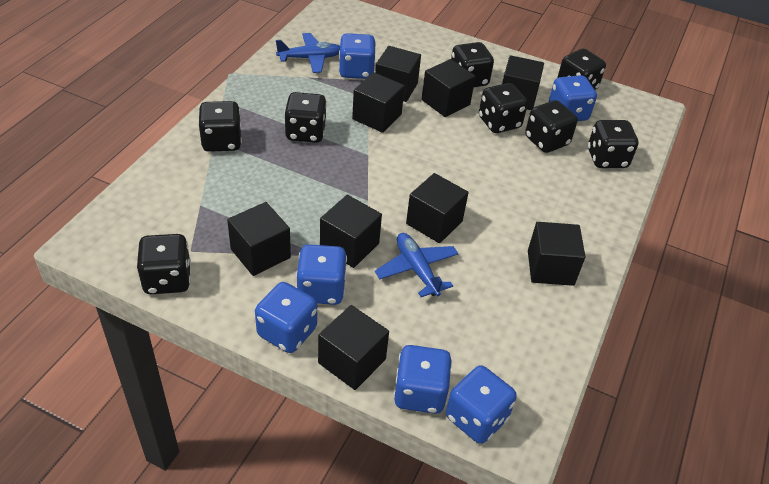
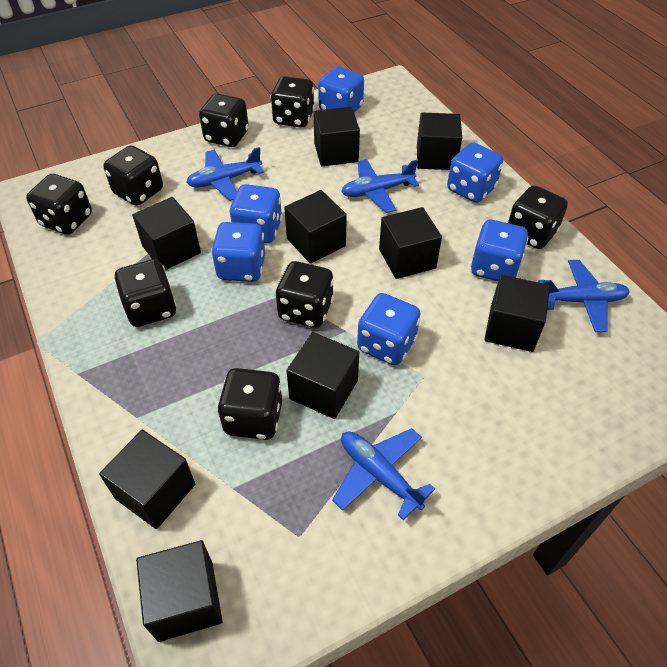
blue plane: 2 -> 4

